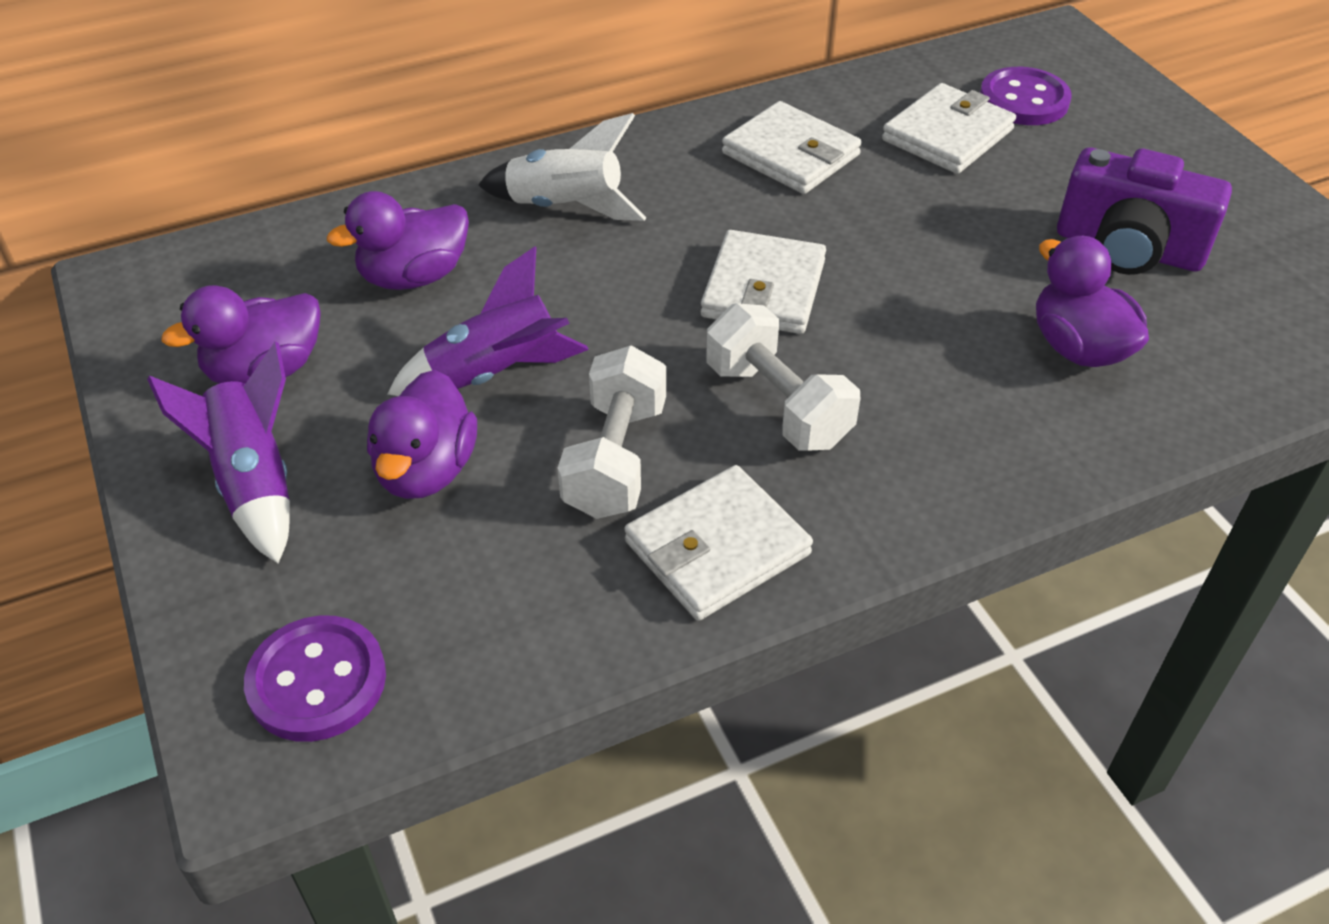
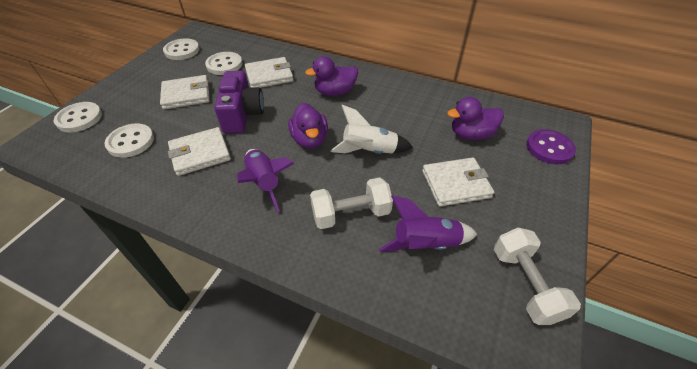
purple button: 2 -> 1
purple duck: 4 -> 3
white button: 0 -> 4

